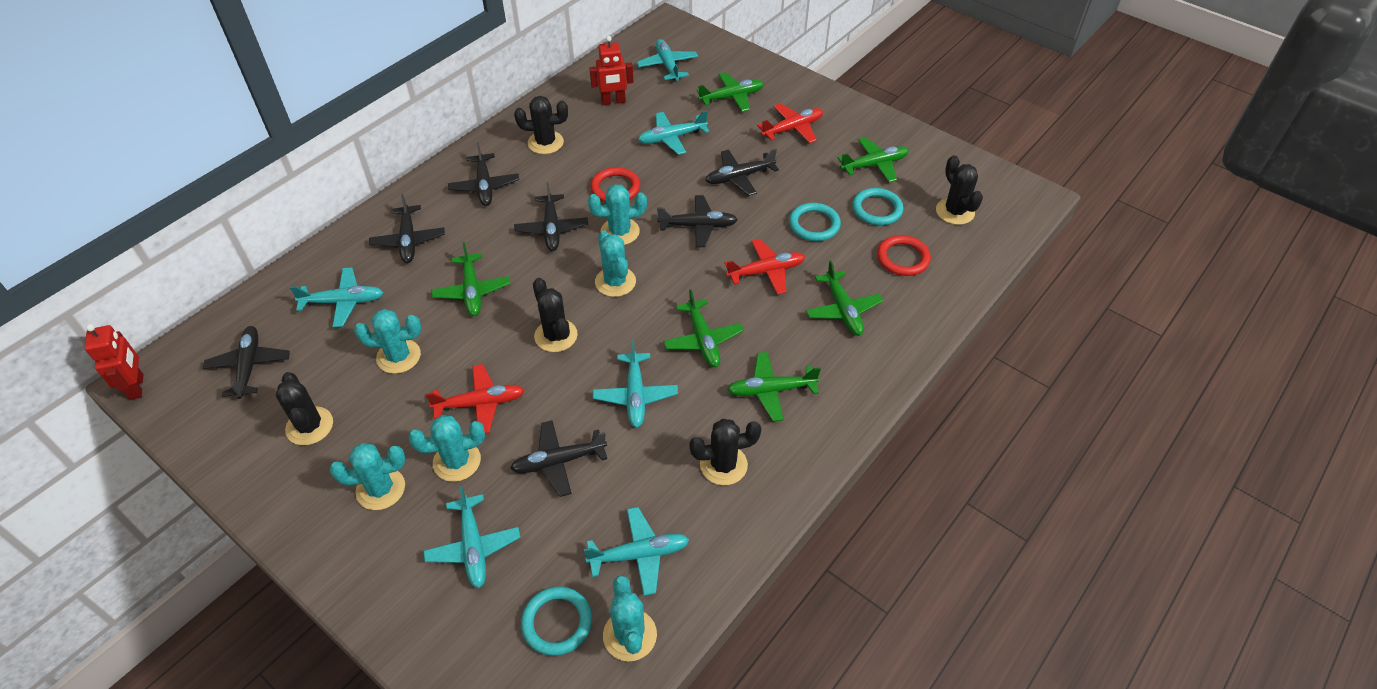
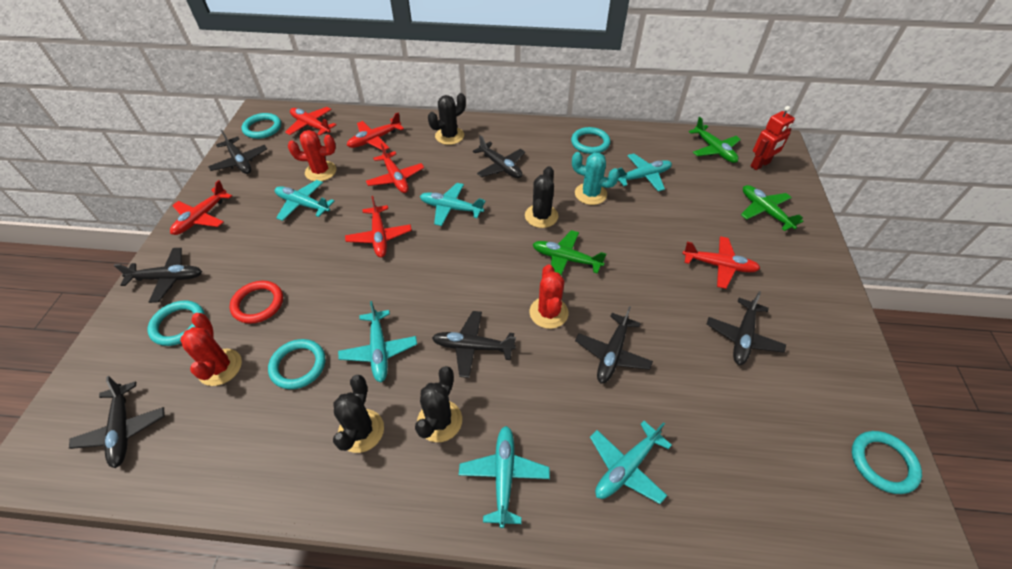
black cactus: 5 -> 4
green plane: 6 -> 3
red cactus: 0 -> 3
red plane: 3 -> 6
red ring: 2 -> 1
red robot: 2 -> 1
turquoise cactus: 6 -> 1
turquoise ring: 3 -> 5

